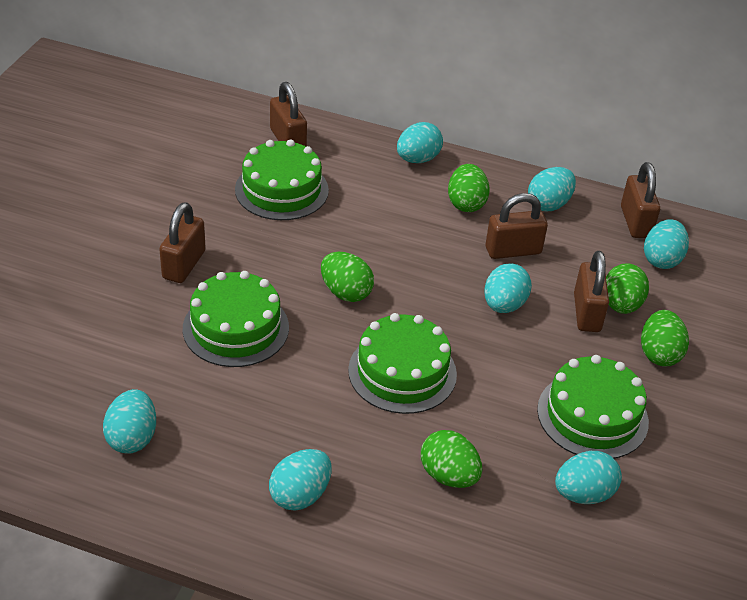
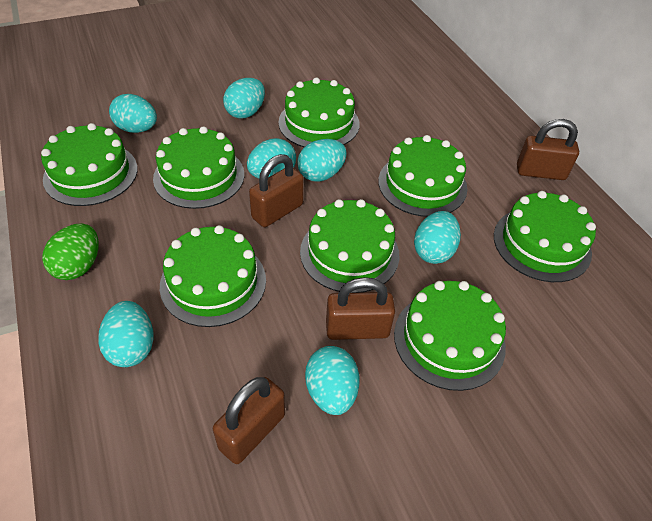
brown padlock: 5 -> 4
green cake: 4 -> 8
green egg: 5 -> 1

